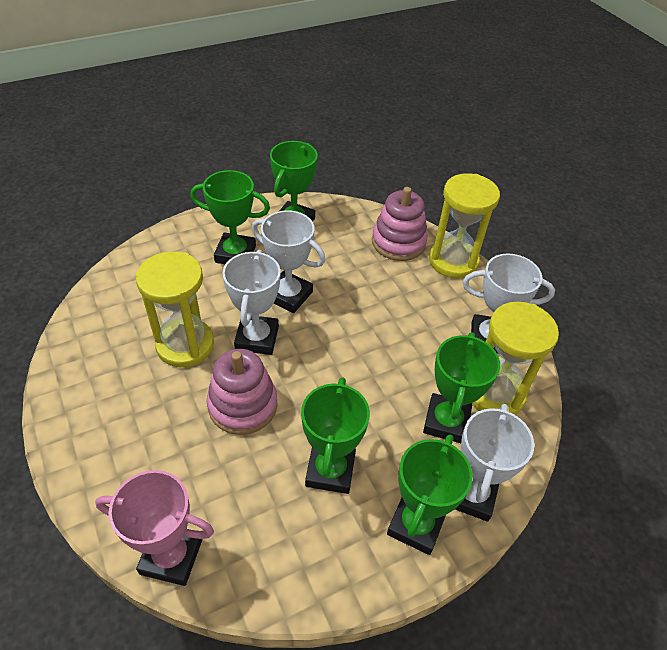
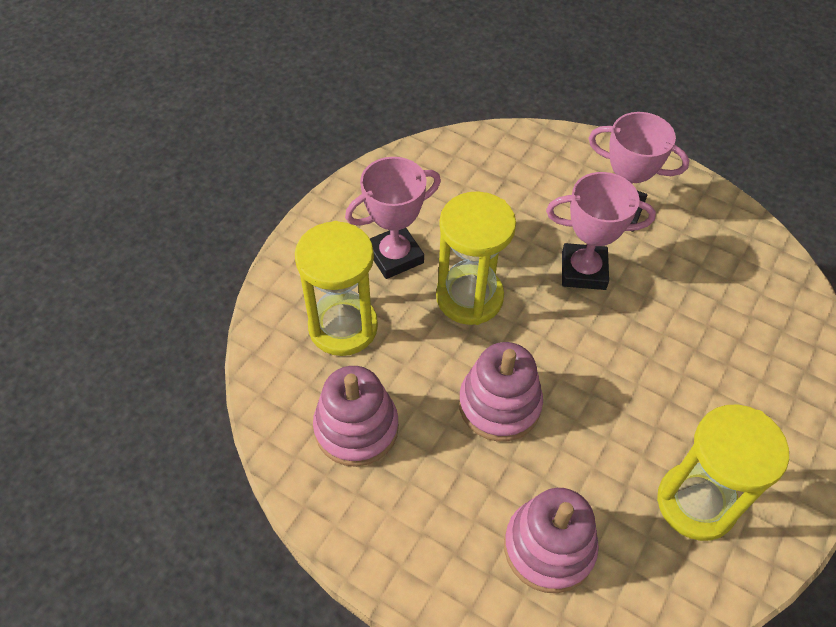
green trophy: 5 -> 0
pink stacking toy: 2 -> 3
pink trophy: 1 -> 3
white trophy: 4 -> 0

